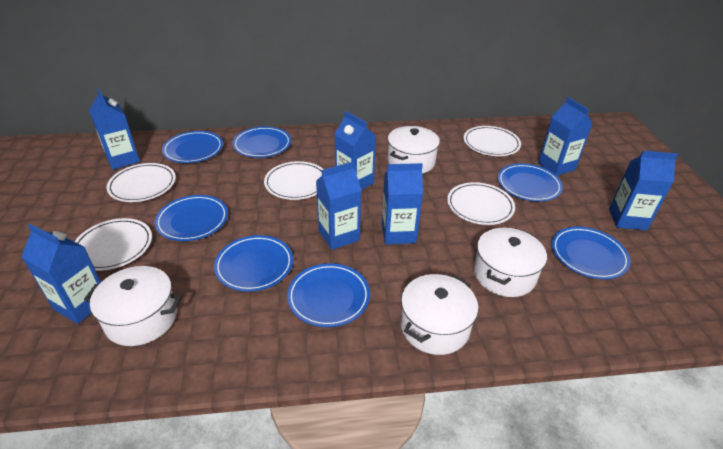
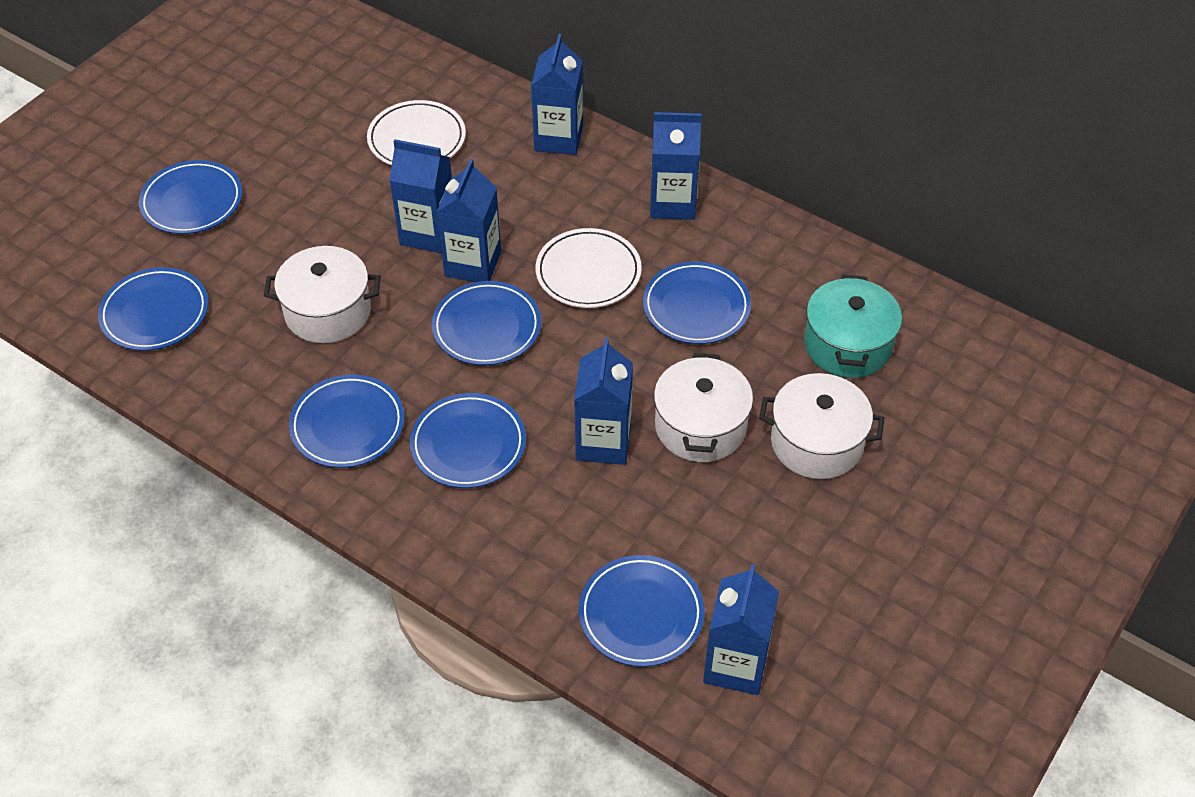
blue carton: 7 -> 6
turquoise pot: 0 -> 1
white plate: 5 -> 2
white pot: 4 -> 3

